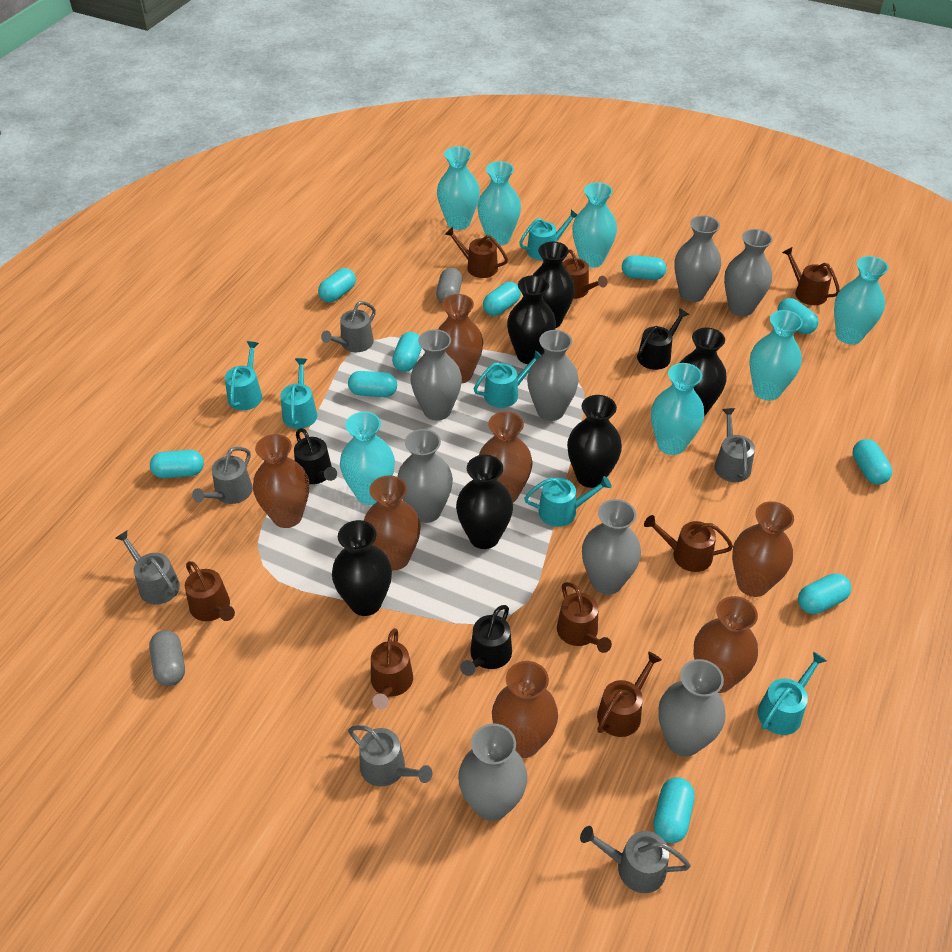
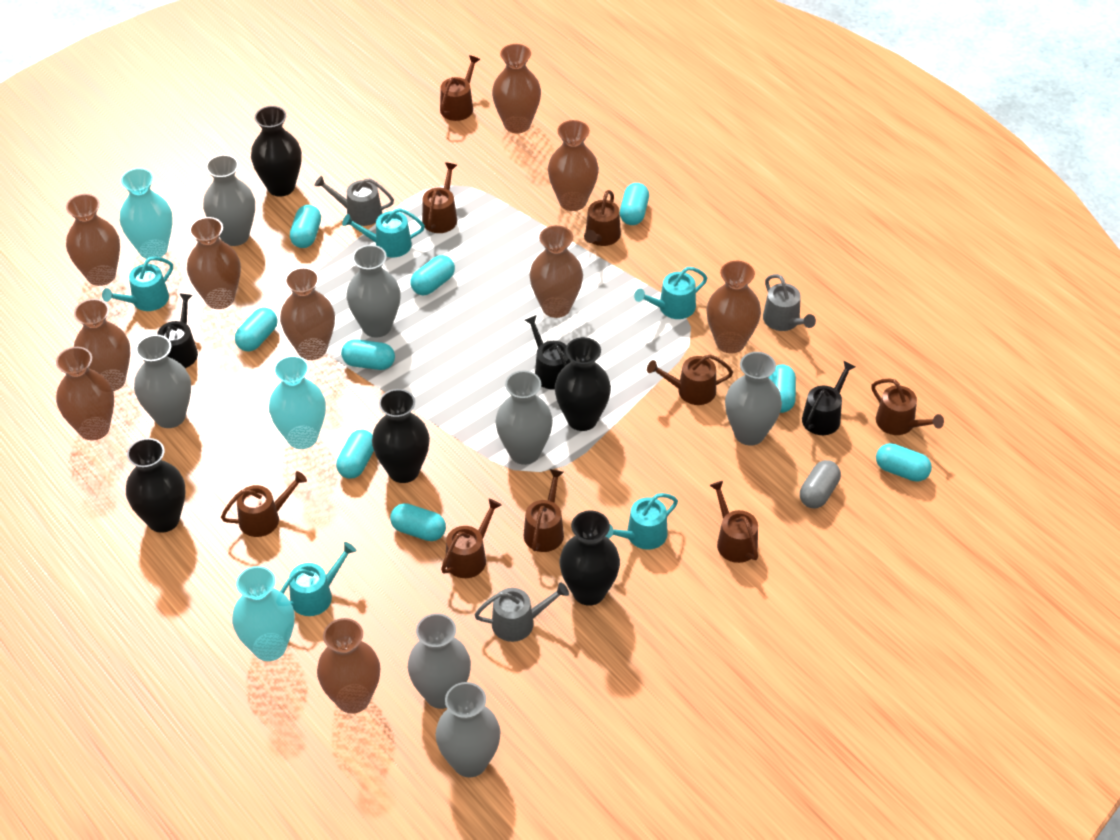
black vase: 6 -> 5
brown vase: 7 -> 10
brown watering can: 8 -> 9
grey capsule: 2 -> 1
grey vase: 8 -> 7
grey watering can: 6 -> 3
turquoise capsule: 10 -> 9
turquoise vase: 7 -> 3
turquoise watering can: 6 -> 5

